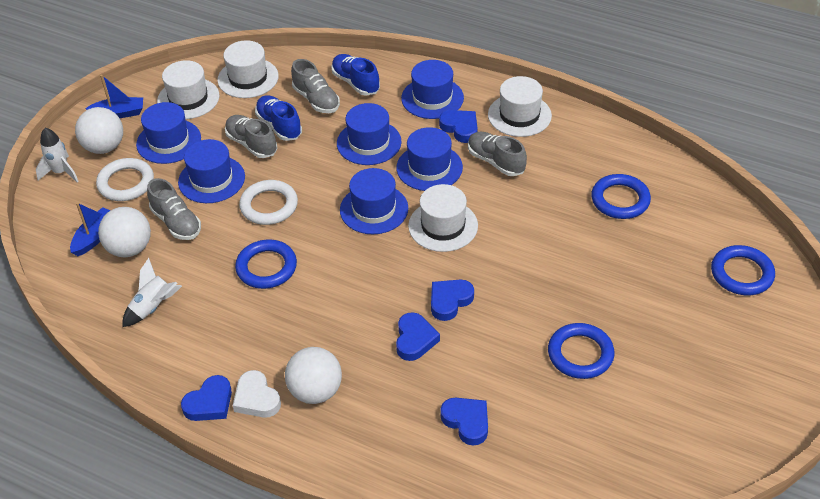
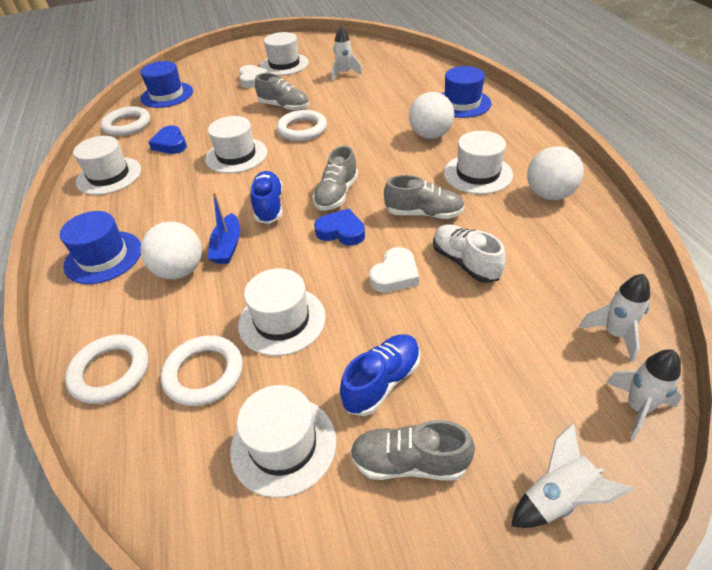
blue boat: 2 -> 1
blue hat: 6 -> 3
blue heart: 5 -> 2
blue ring: 4 -> 0
white hat: 4 -> 6
white heart: 1 -> 2
white ring: 2 -> 4
white rocket: 2 -> 4
white shoe: 0 -> 1

